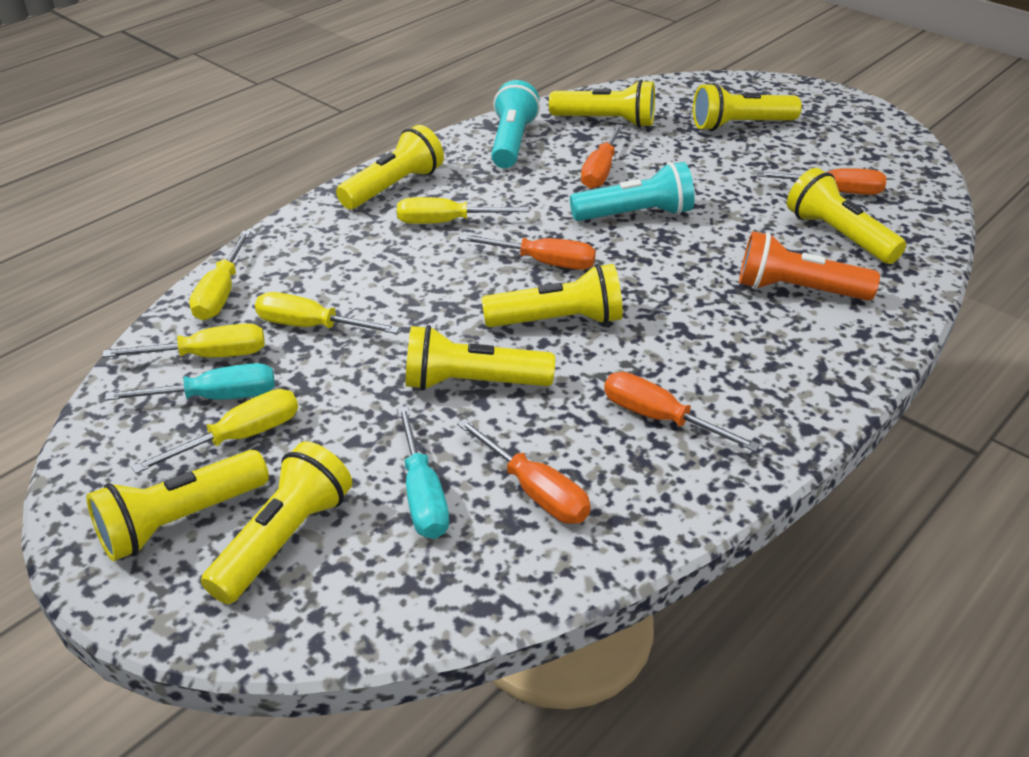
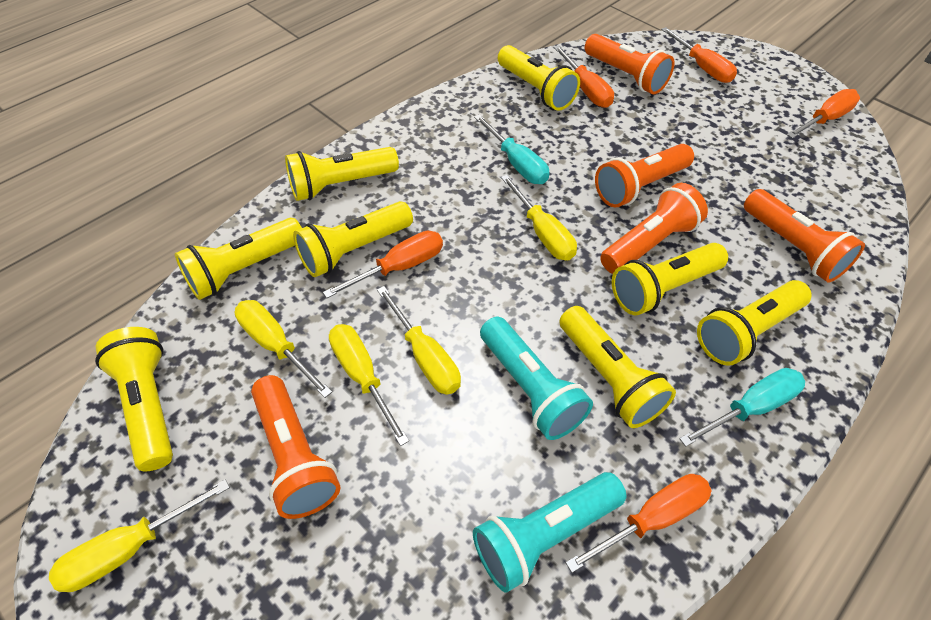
orange flashlight: 1 -> 5

